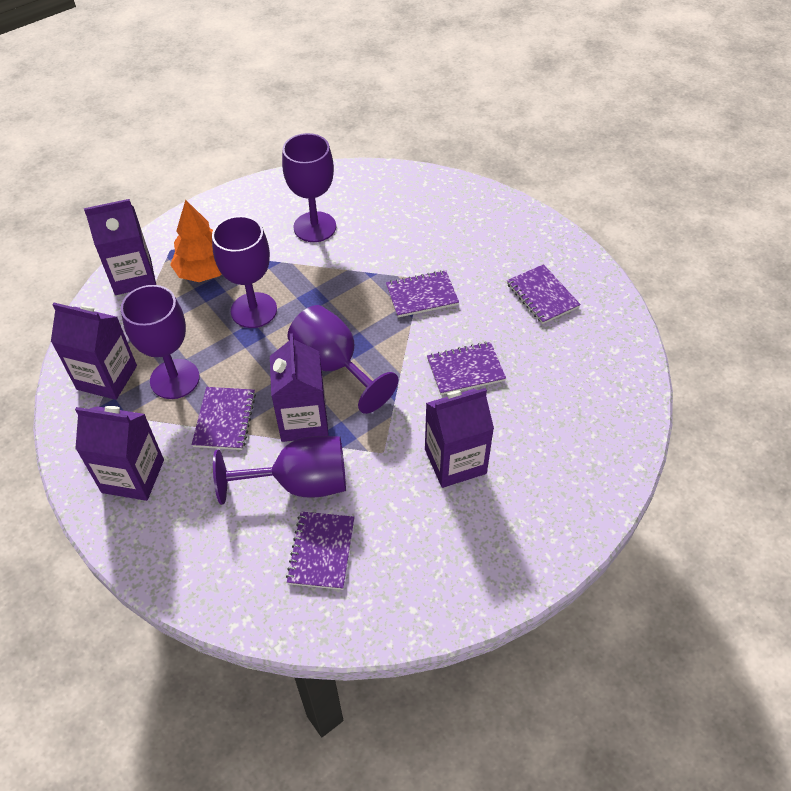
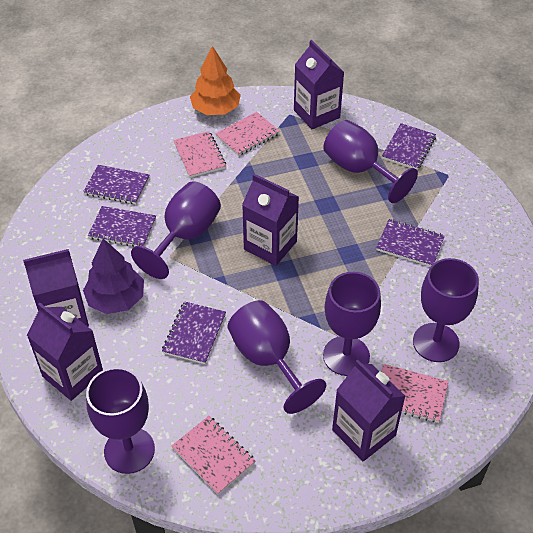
pink notebook: 0 -> 4
purple goblet: 5 -> 6
purple tree: 0 -> 1

